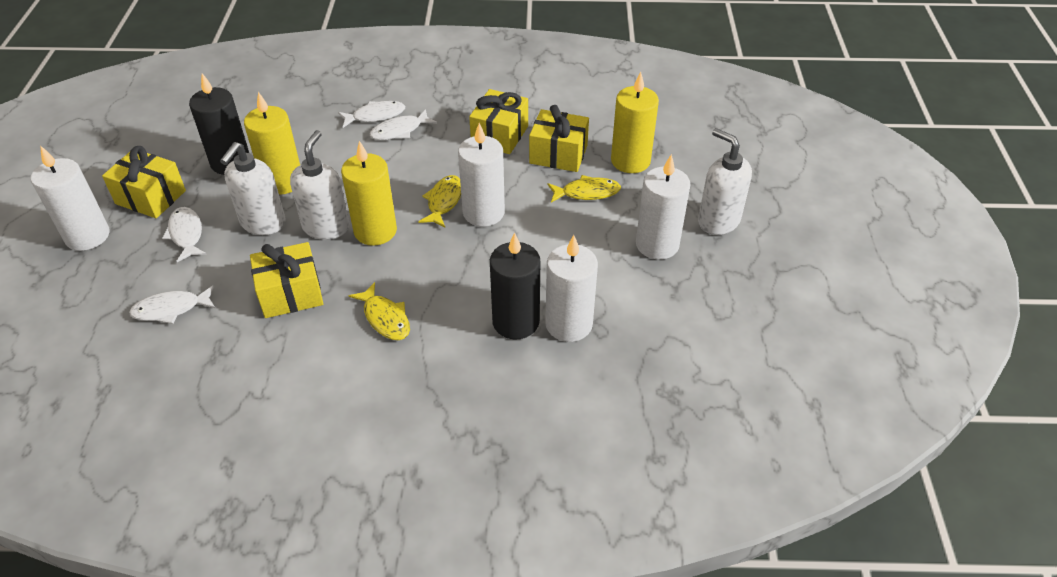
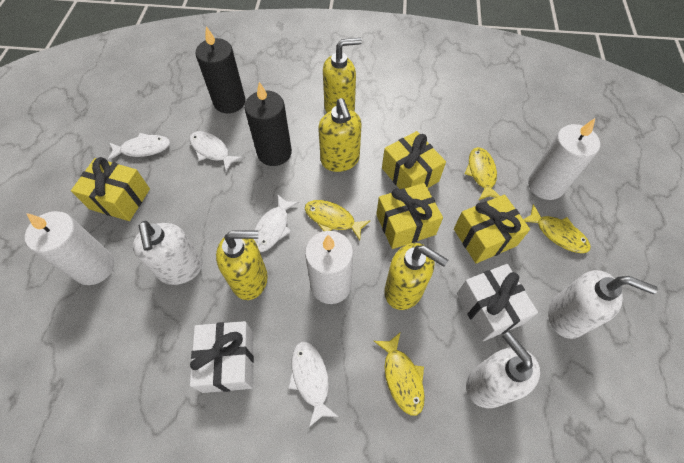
white candle: 4 -> 3
white gift: 0 -> 2
yellow candle: 3 -> 0
yellow fish: 3 -> 4
yellow soap dispenser: 0 -> 4

